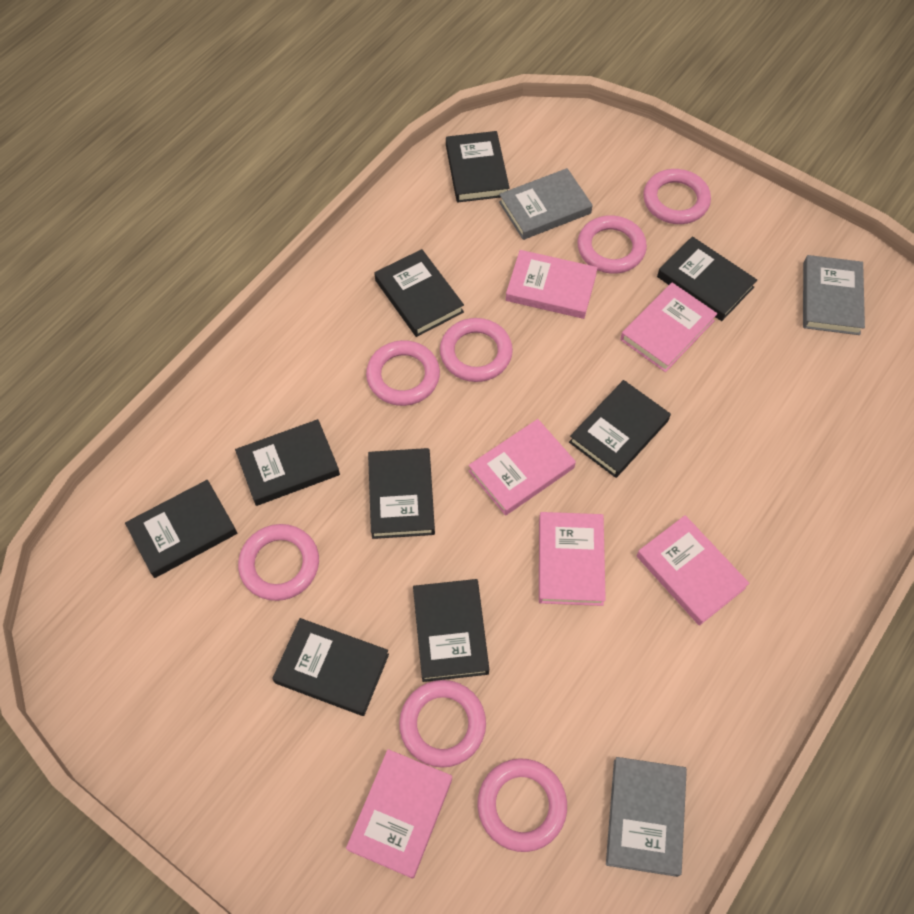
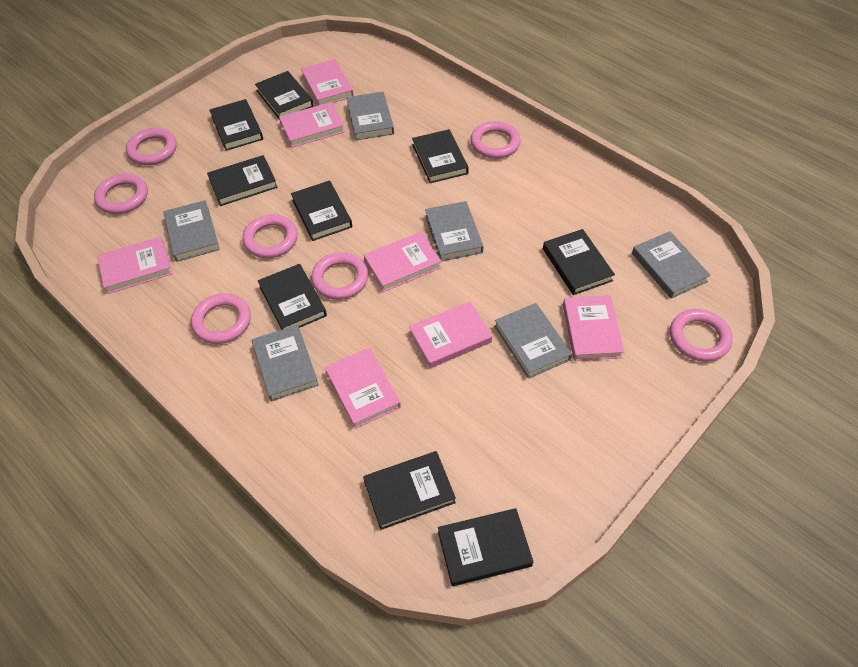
grey book: 3 -> 6
pink book: 6 -> 7

